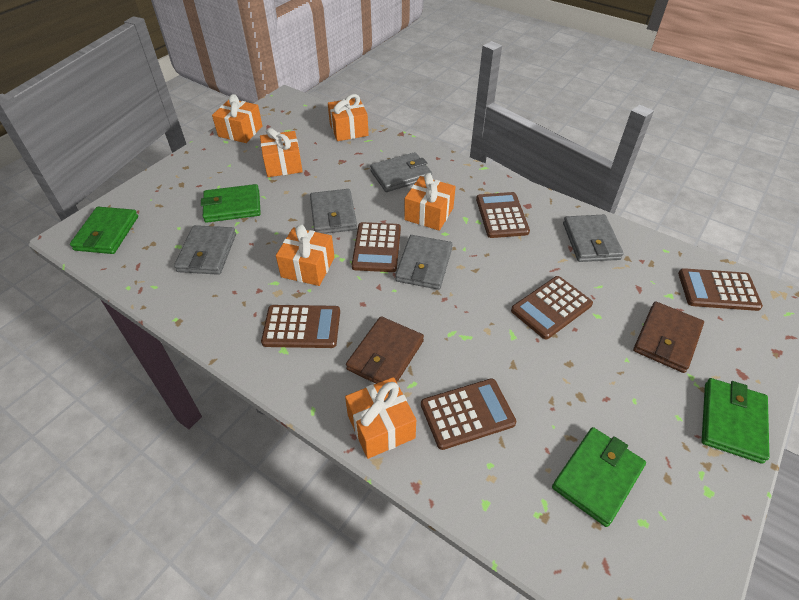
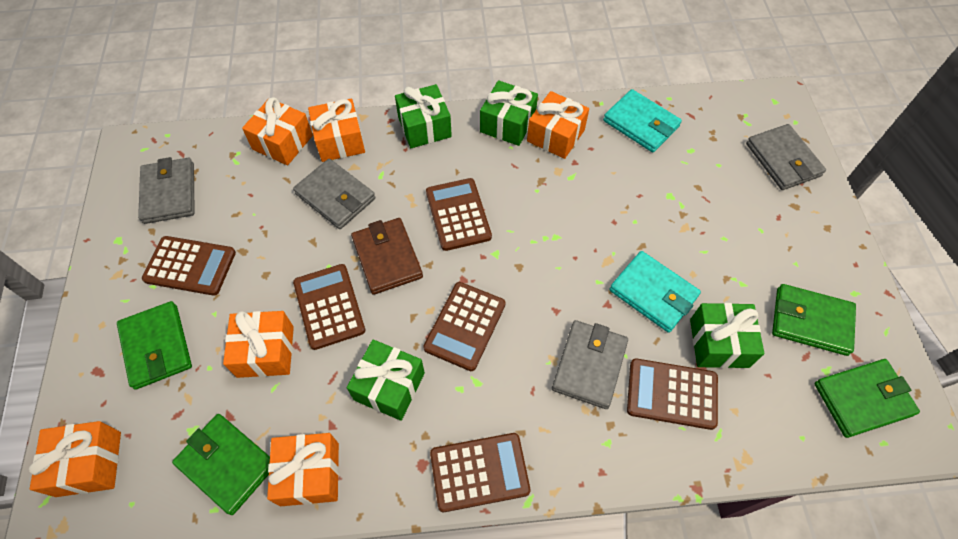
brown wallet: 2 -> 1
green gift: 0 -> 4
grey wallet: 5 -> 4
turquoise wallet: 0 -> 2

